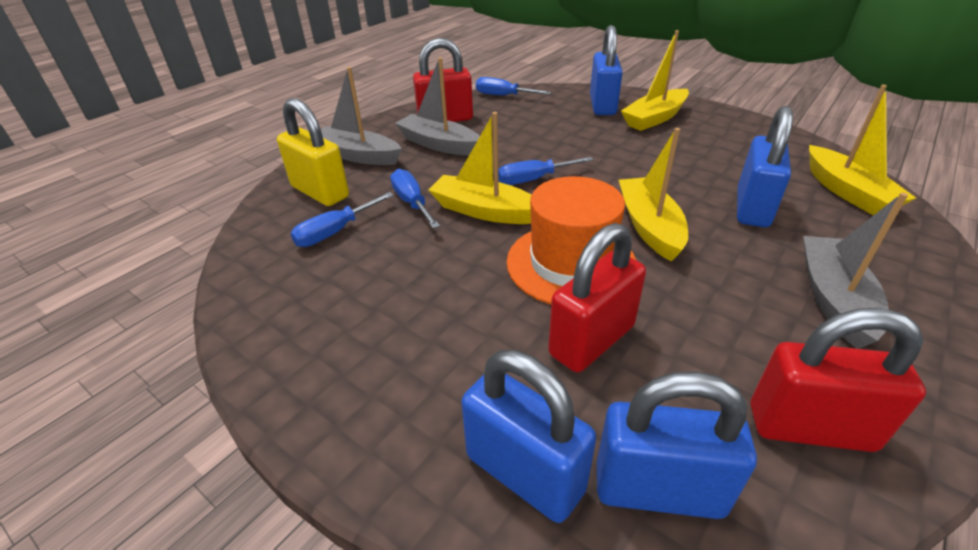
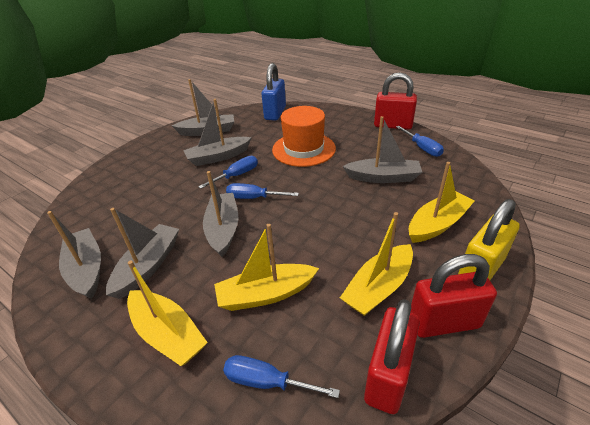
blue padlock: 4 -> 1
grey boat: 3 -> 6

